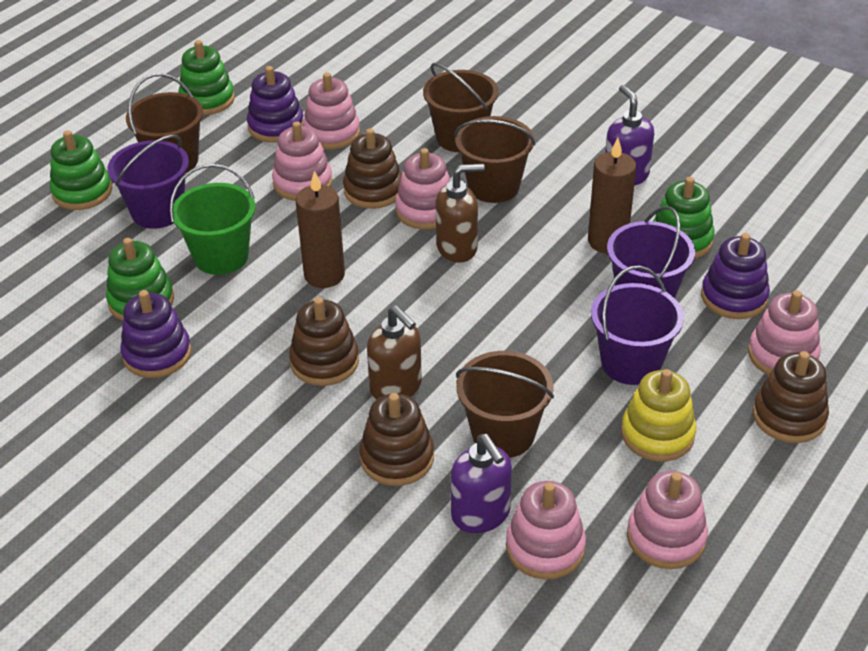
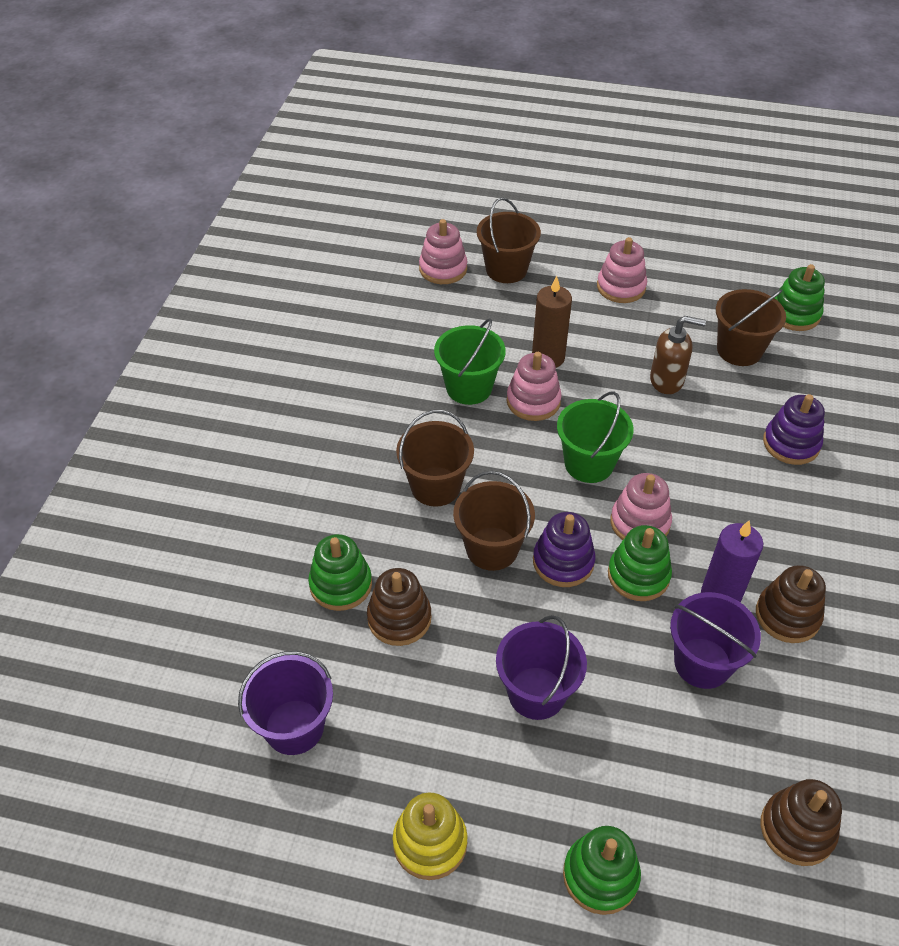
brown candle: 2 -> 1
brown soap dispenser: 2 -> 1
brown stacking toy: 4 -> 3
green bucket: 1 -> 2
pink stacking toy: 6 -> 4
purple candle: 0 -> 1
purple soap dispenser: 2 -> 0
purple stacking toy: 3 -> 2

